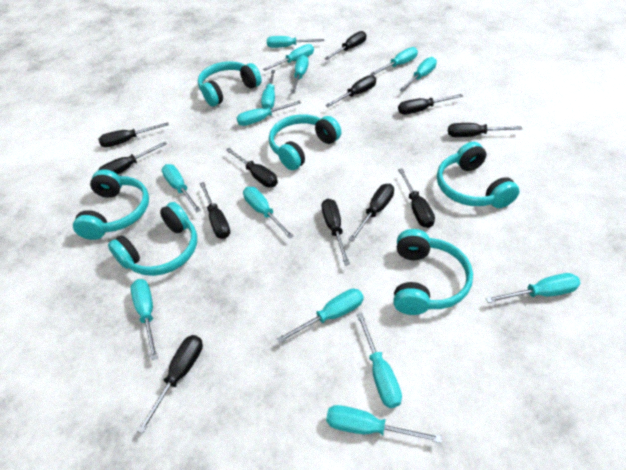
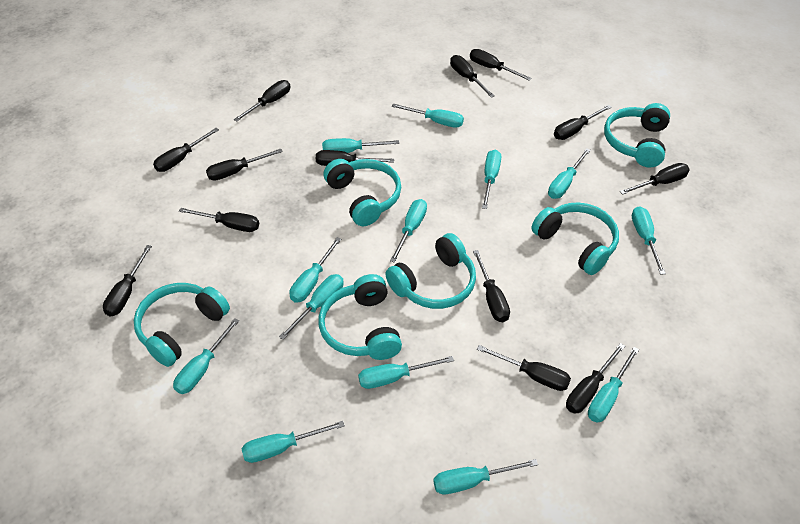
black screwdriver: 12 -> 13
turquoise screwdriver: 14 -> 13

